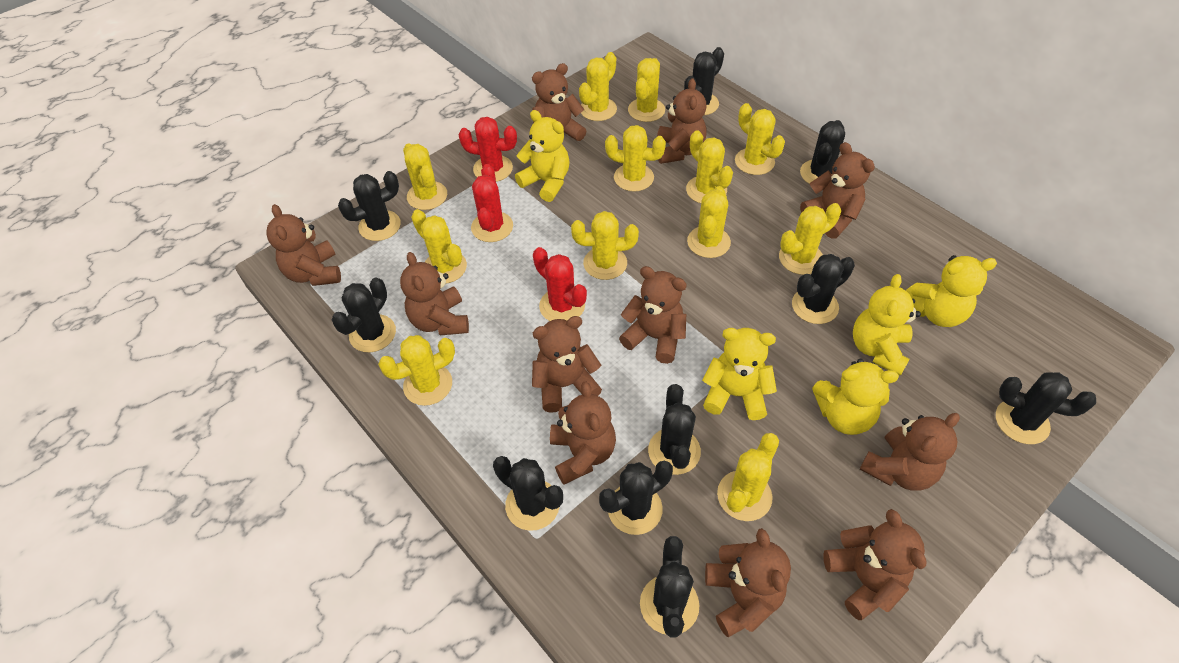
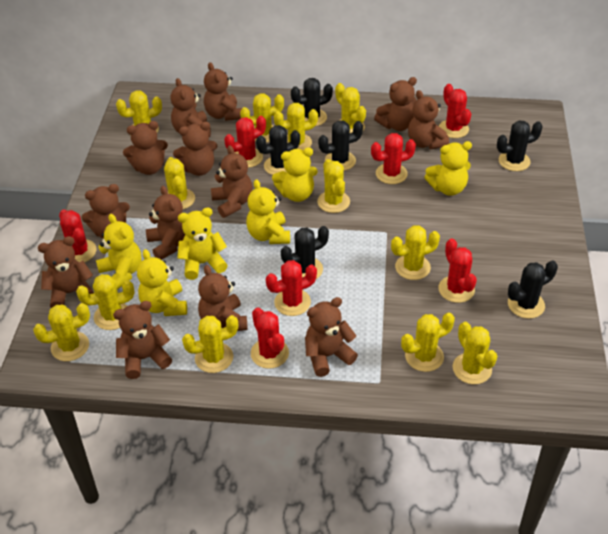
black cactus: 10 -> 6
brown teddy bear: 11 -> 13
red cactus: 3 -> 7
yellow teddy bear: 5 -> 6

